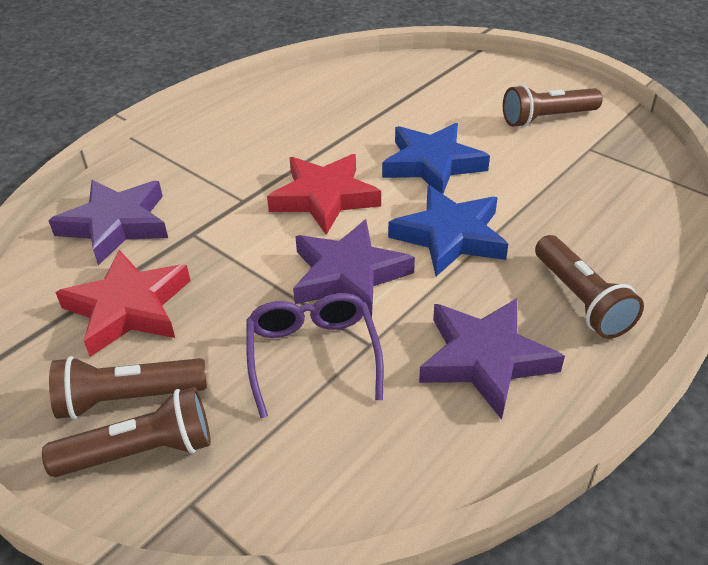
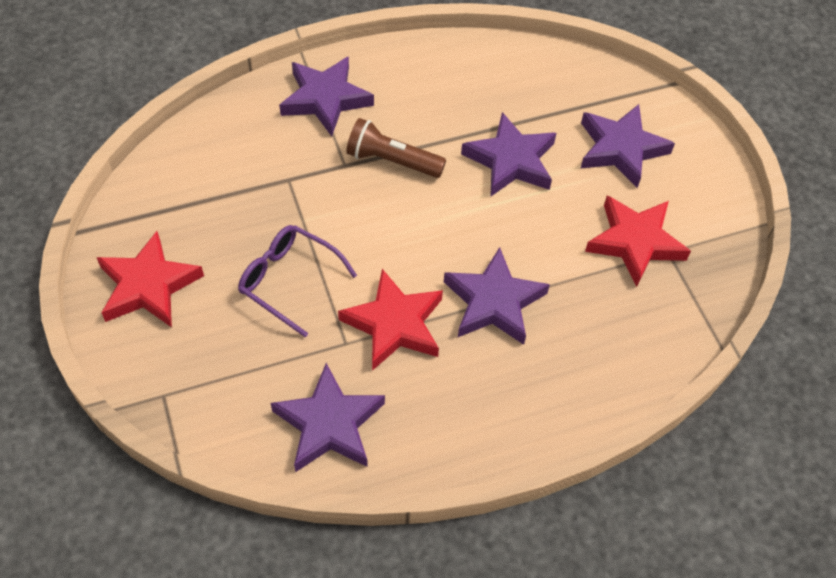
blue star: 2 -> 0
brown flashlight: 4 -> 1
purple star: 3 -> 5
red star: 2 -> 3

